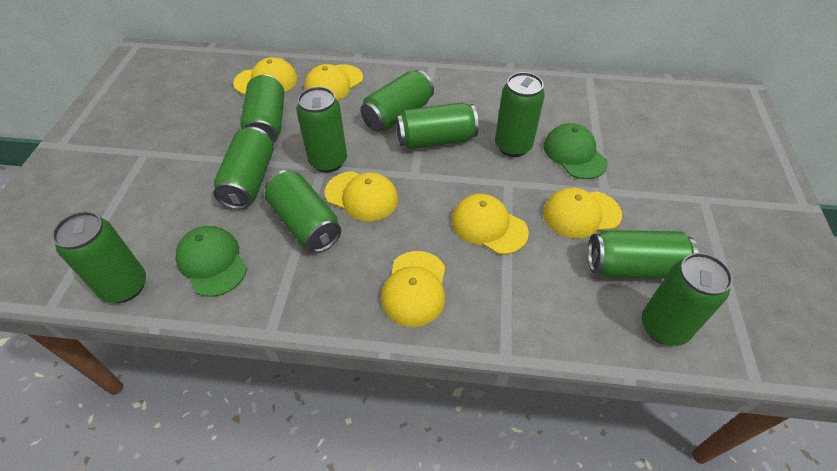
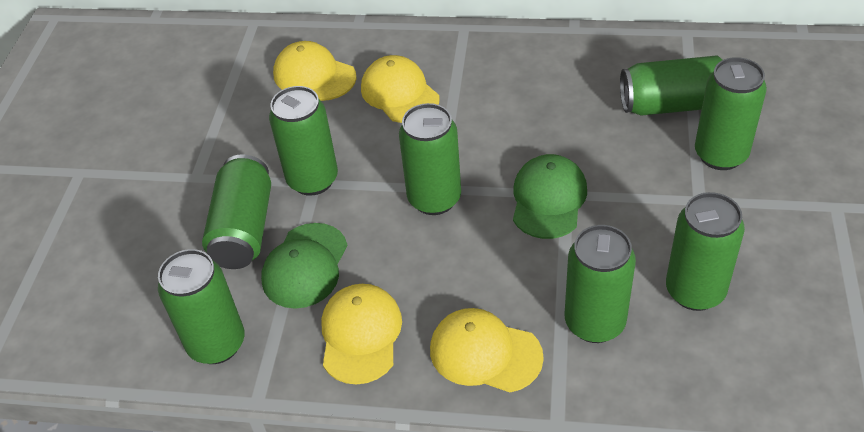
green can: 10 -> 8
yellow cap: 6 -> 4

